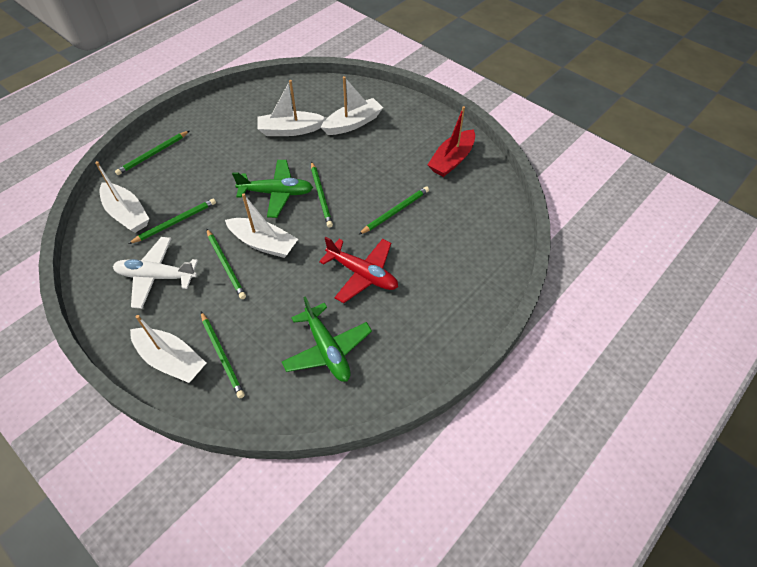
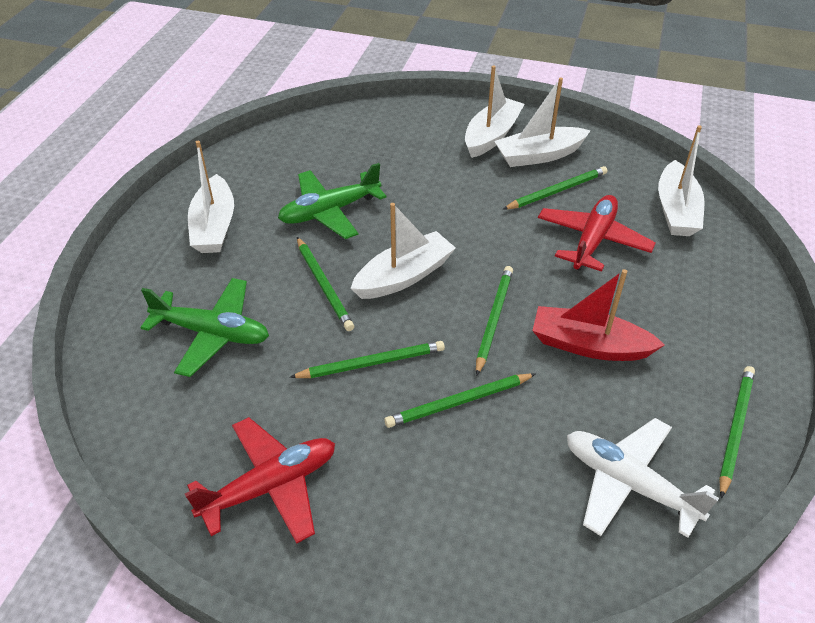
red plane: 1 -> 2

